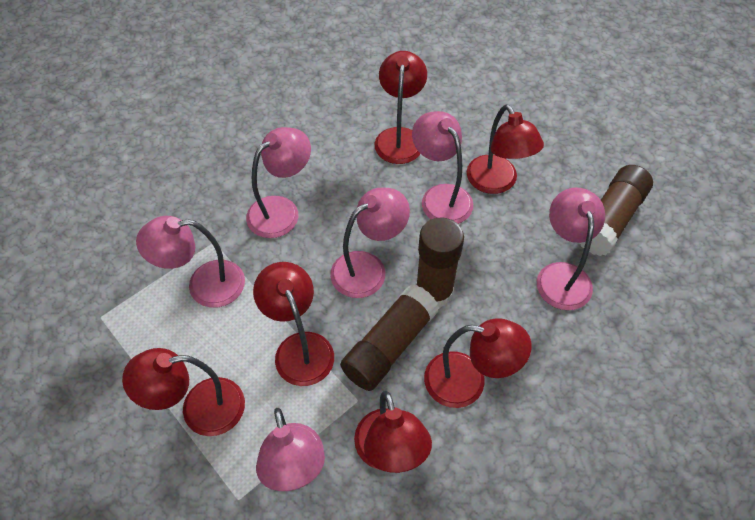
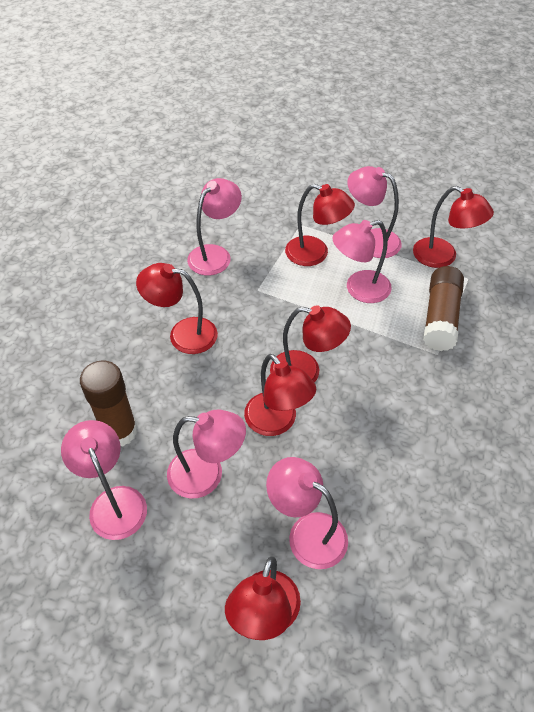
brown glue stick: 3 -> 2

